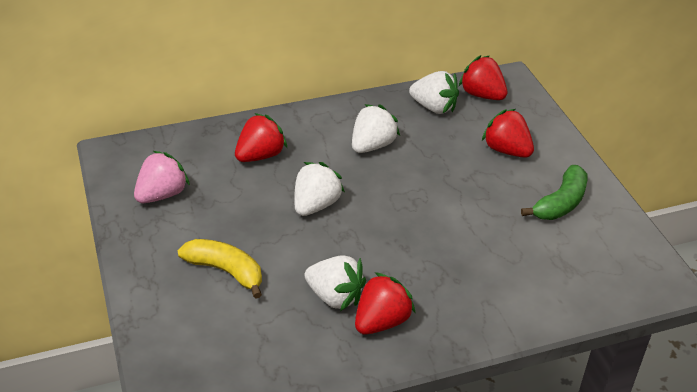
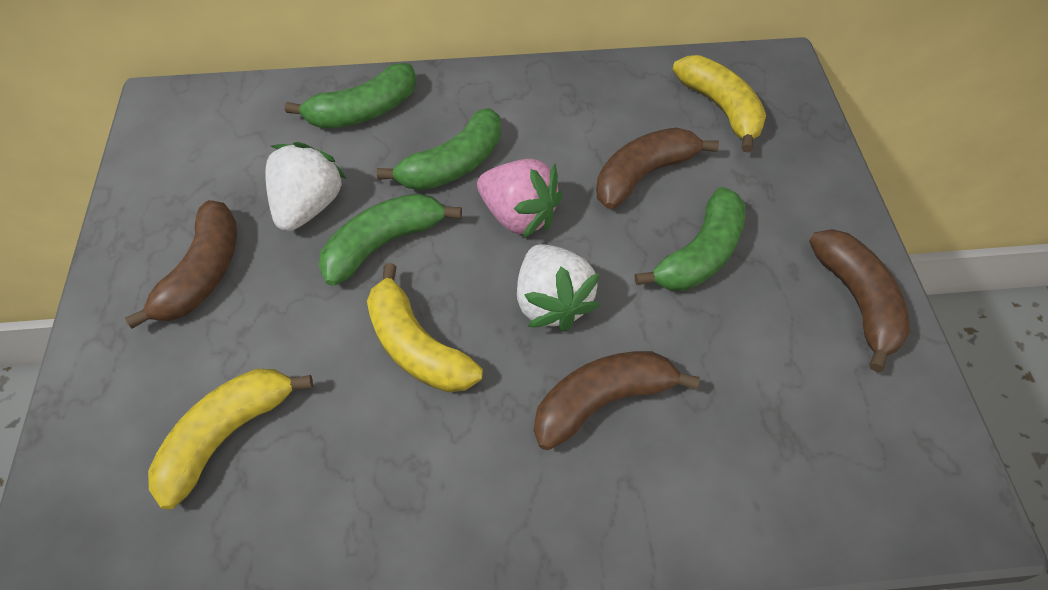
brown banana: 0 -> 4
green banana: 1 -> 4
red strawberry: 4 -> 0
white strawberry: 4 -> 2
yellow banana: 1 -> 3

